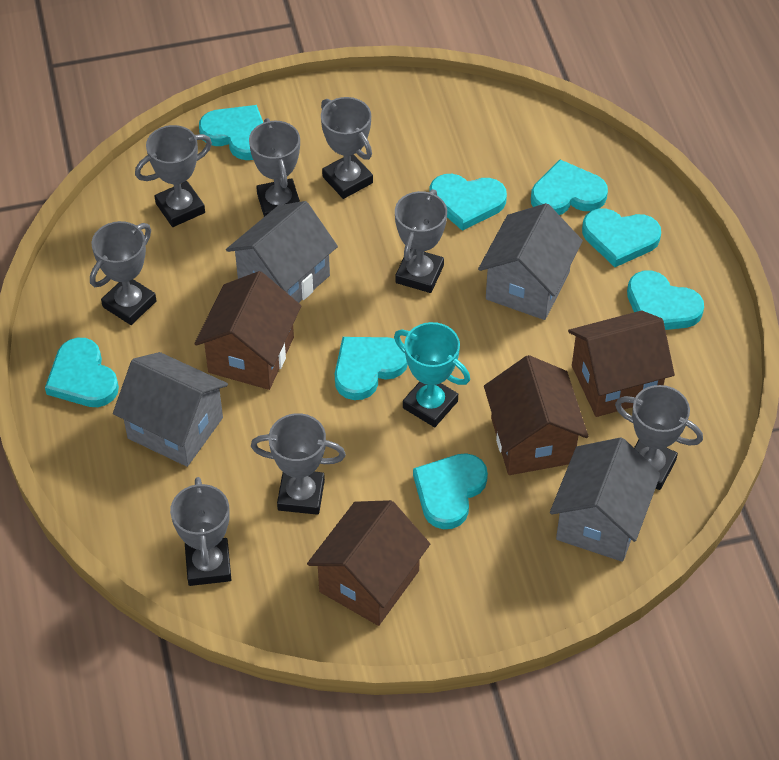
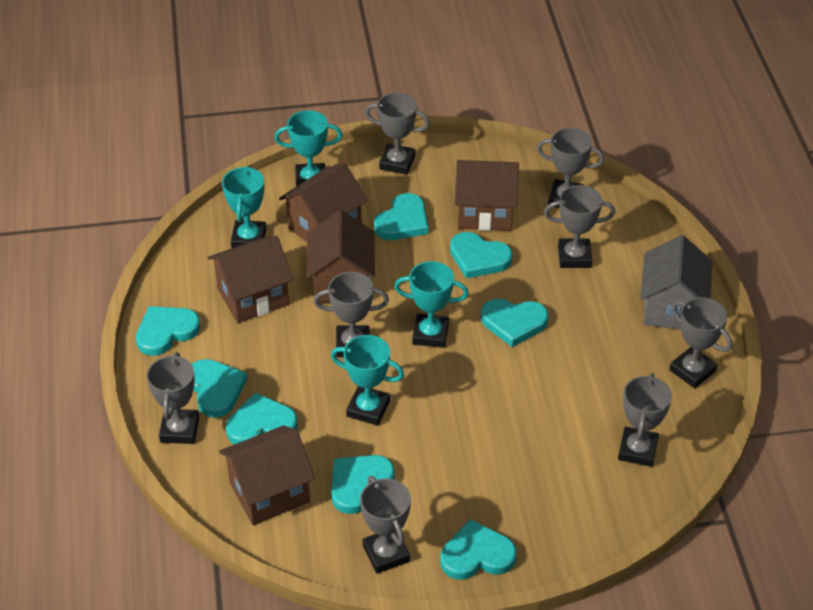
brown house: 4 -> 5
grey house: 4 -> 1
turquoise trophy: 1 -> 4

